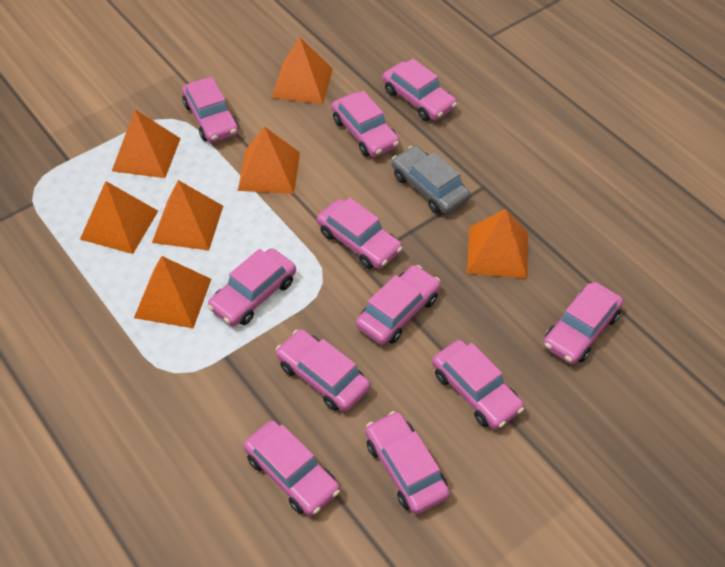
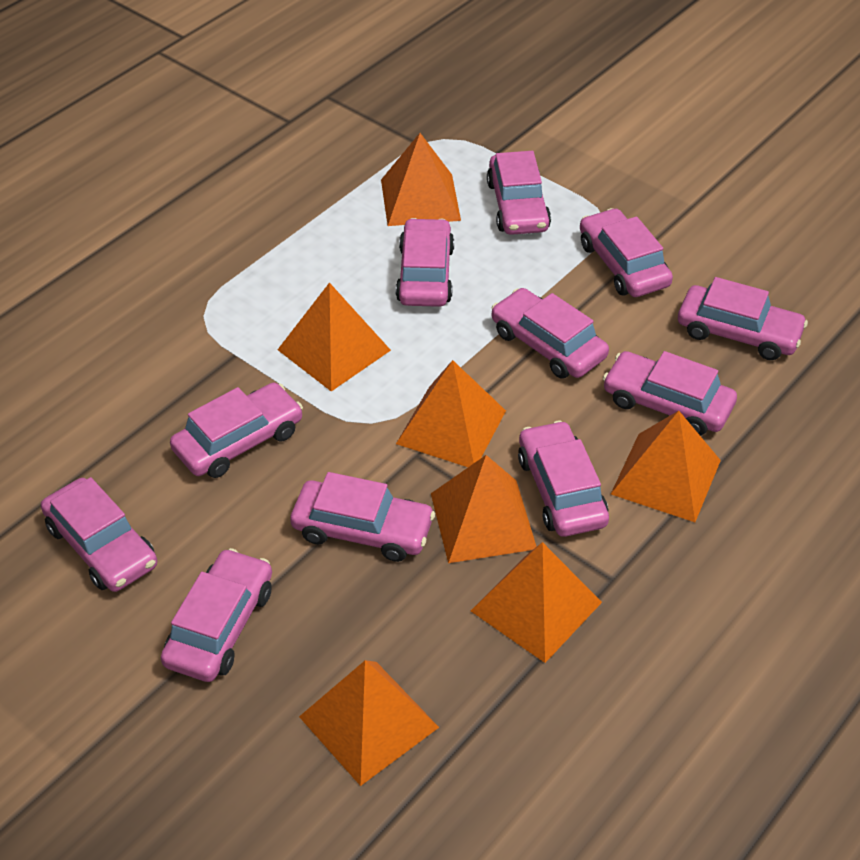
grey car: 1 -> 0

